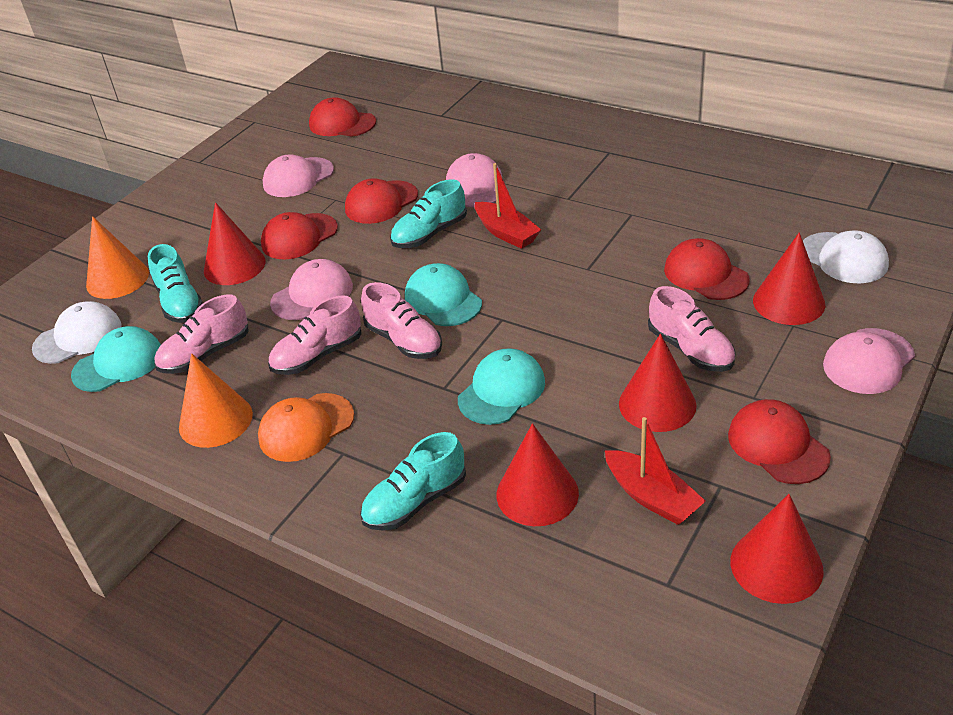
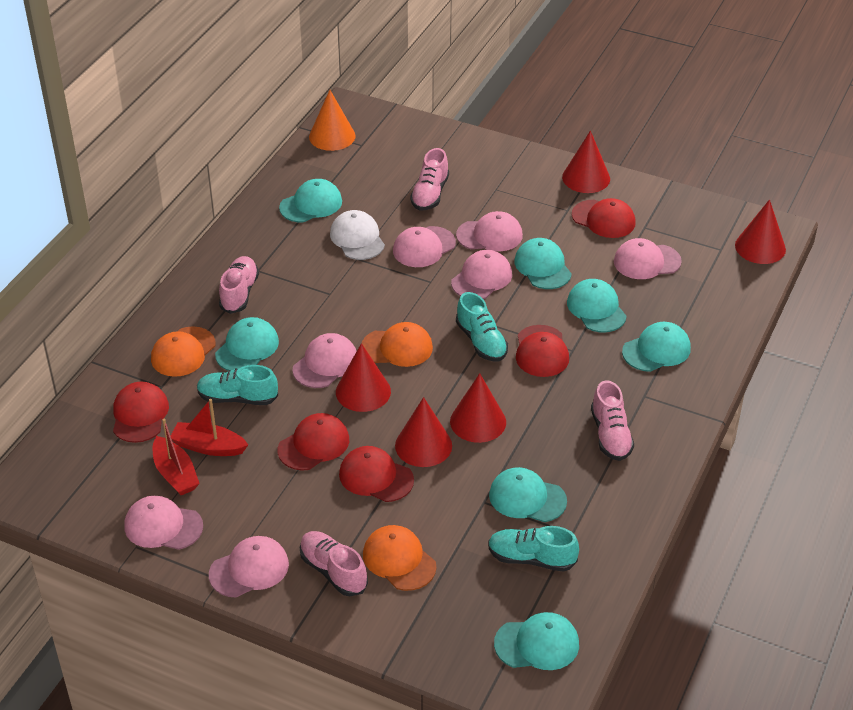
orange cap: 1 -> 3
orange cone: 2 -> 1
pink cap: 4 -> 7
turquoise cap: 3 -> 7
white cap: 2 -> 1

